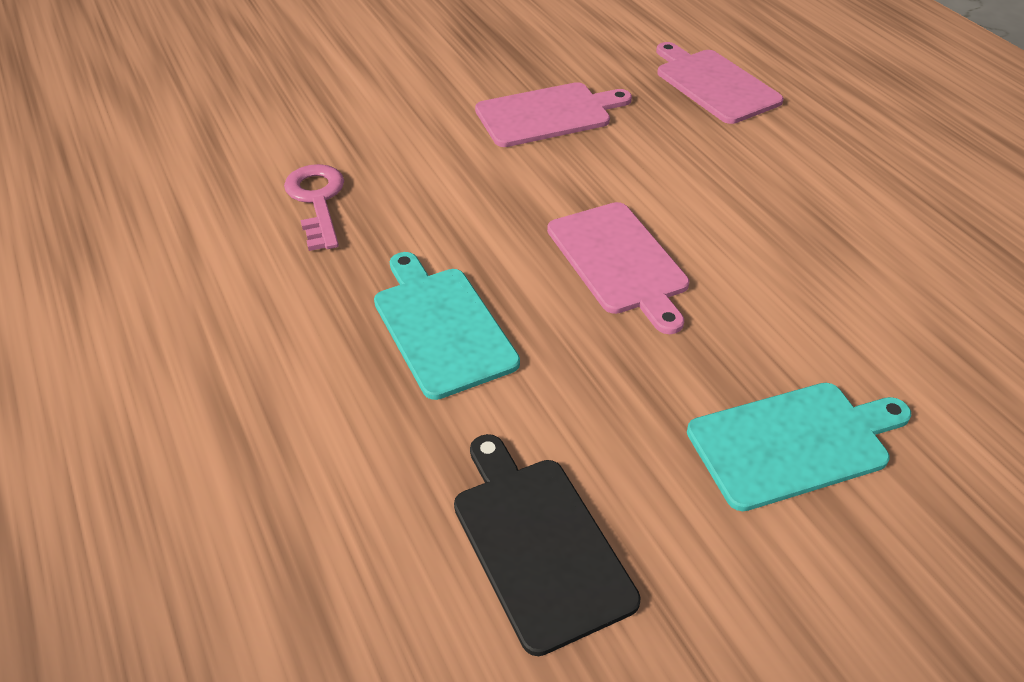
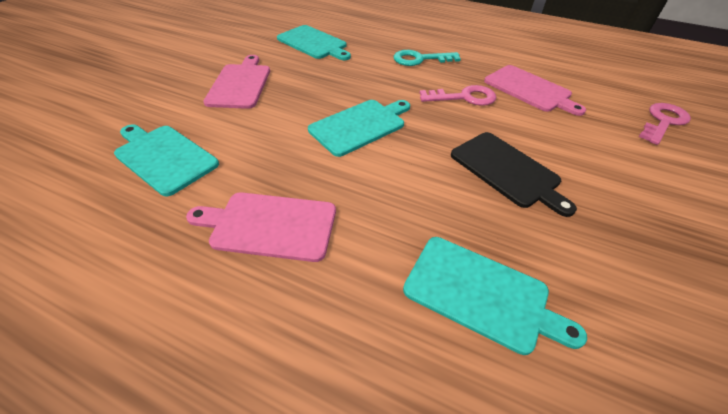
pink key: 1 -> 2
turquoise cutting board: 2 -> 4
turquoise key: 0 -> 1

